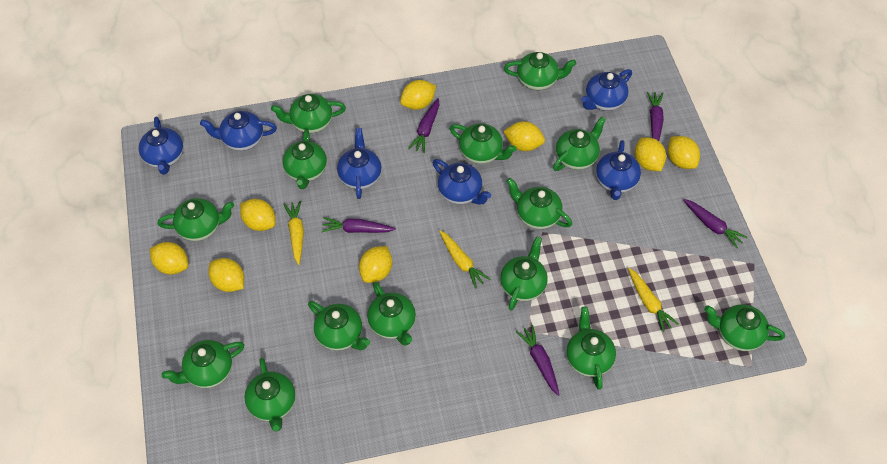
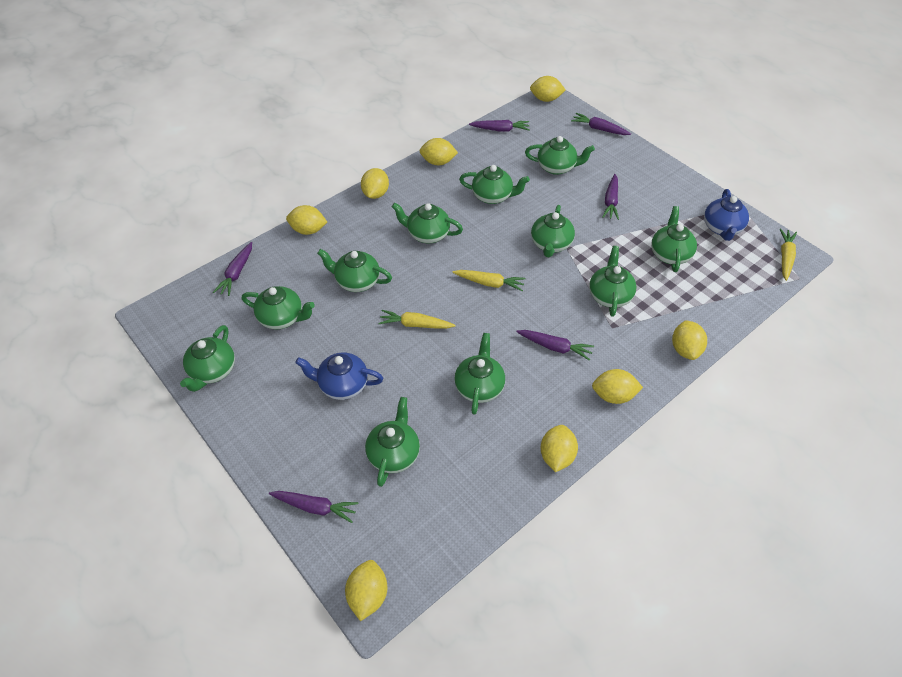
blue teapot: 6 -> 2
green teapot: 14 -> 11
purple carrot: 5 -> 6

